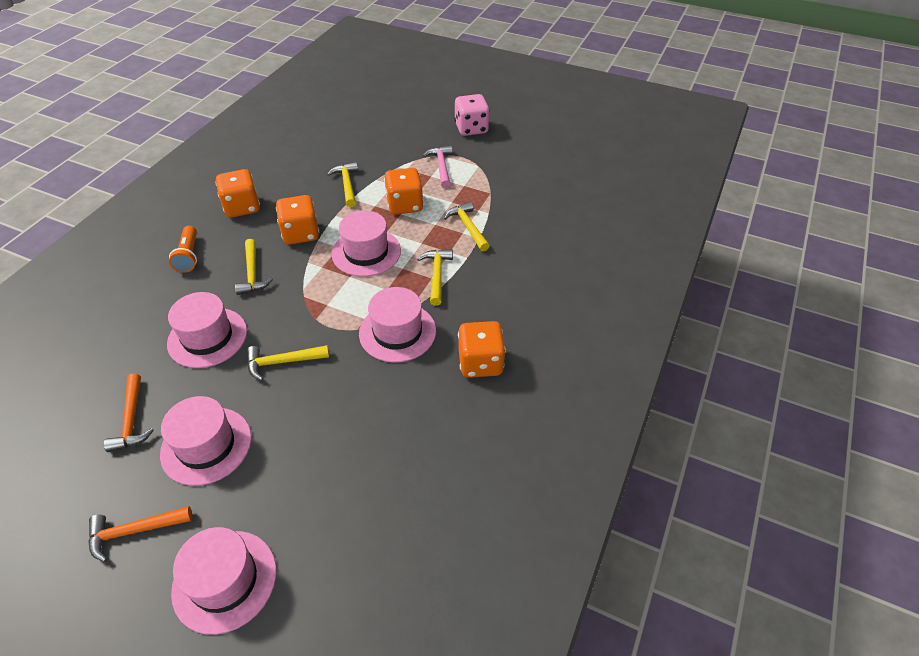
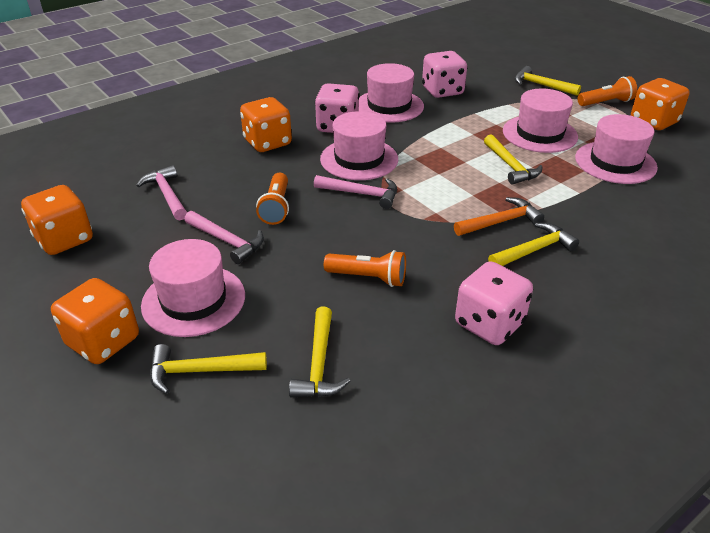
orange flashlight: 1 -> 3
orange hammer: 2 -> 1
pink dice: 1 -> 3
pink hammer: 1 -> 3

